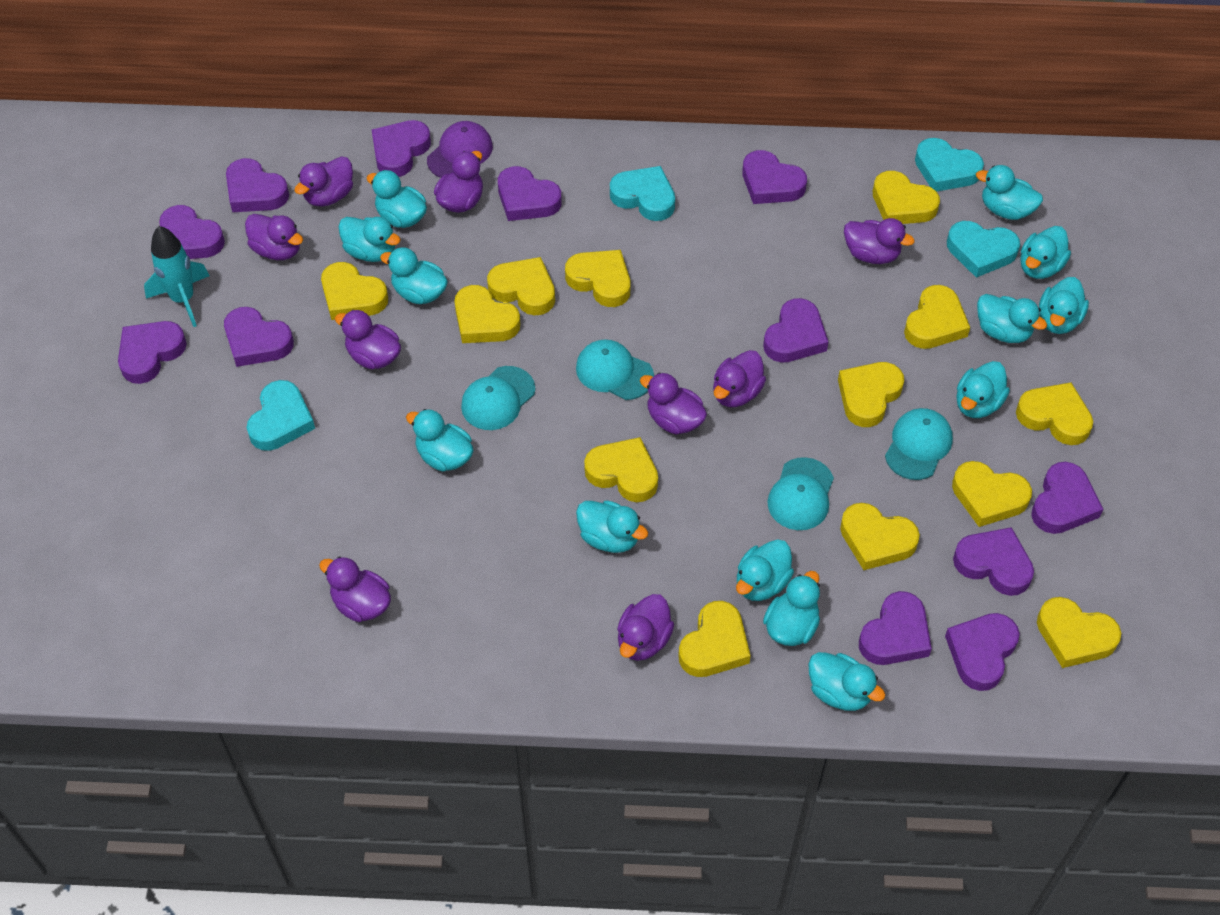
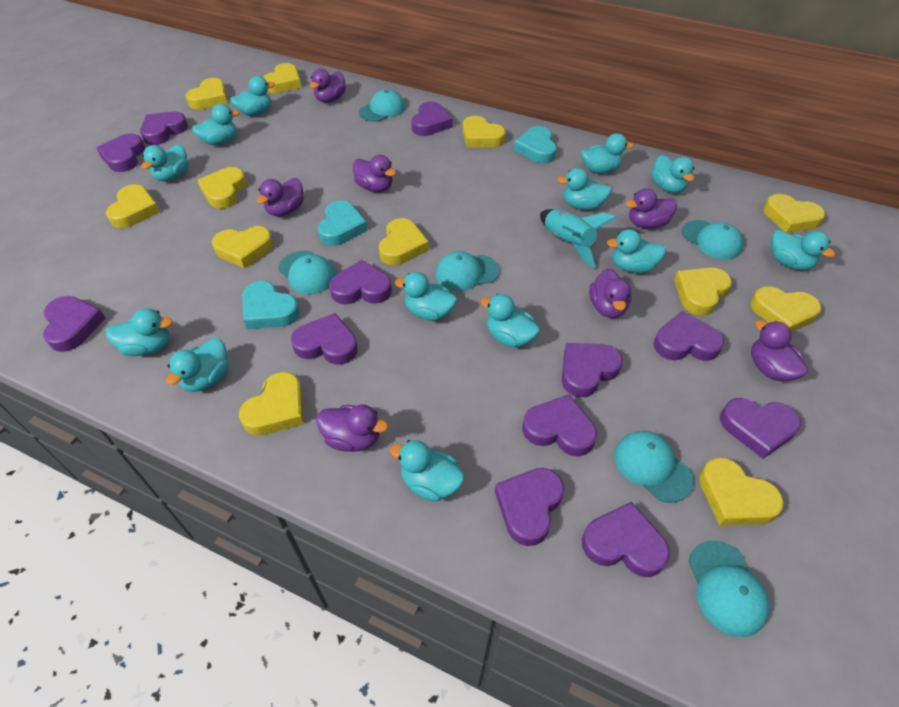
purple cap: 1 -> 0
purple duck: 9 -> 7
turquoise cap: 4 -> 6
turquoise heart: 4 -> 3
yellow heart: 13 -> 12

